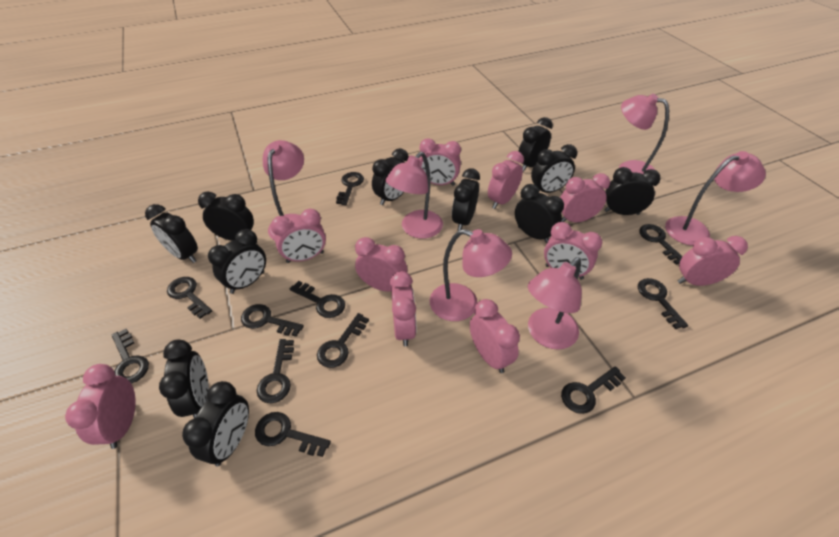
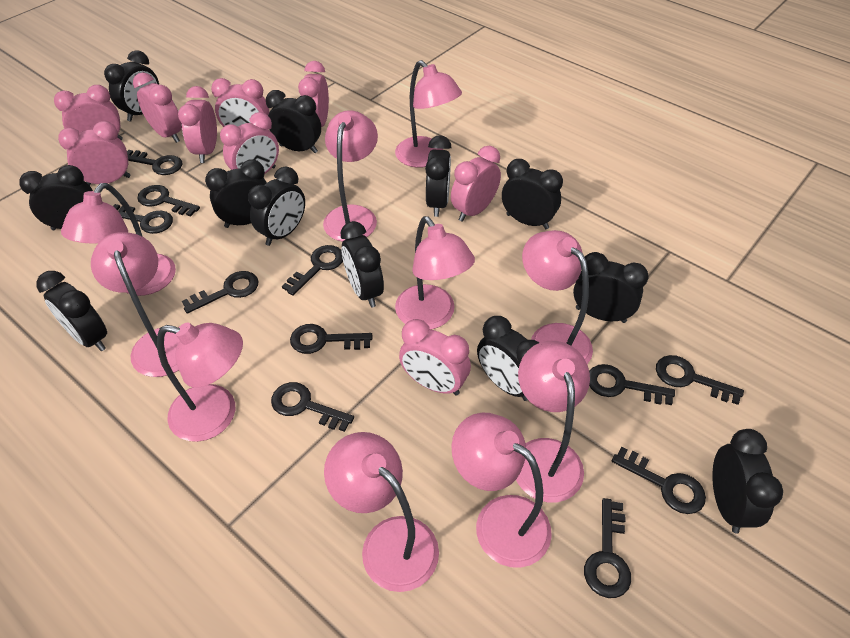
black clock: 11 -> 12
pink clock: 10 -> 9
pink lamp: 6 -> 10

